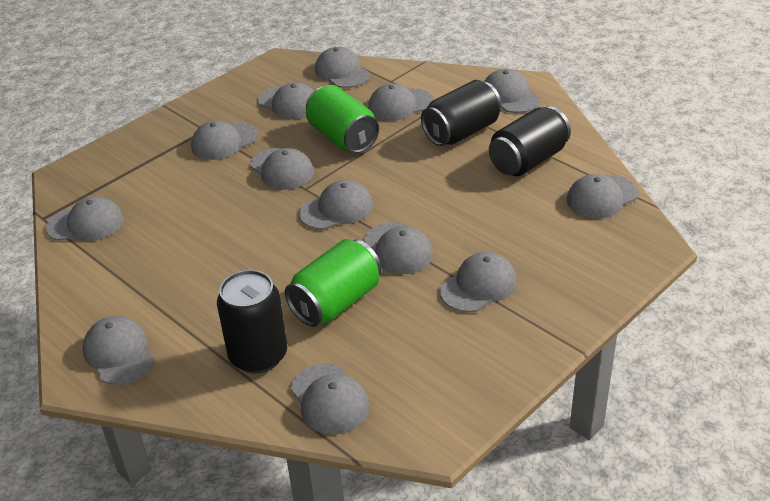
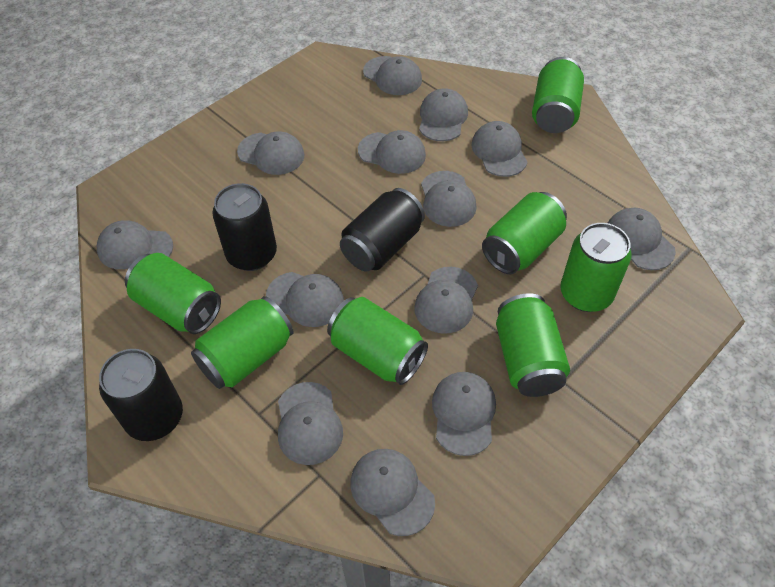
green can: 2 -> 7

